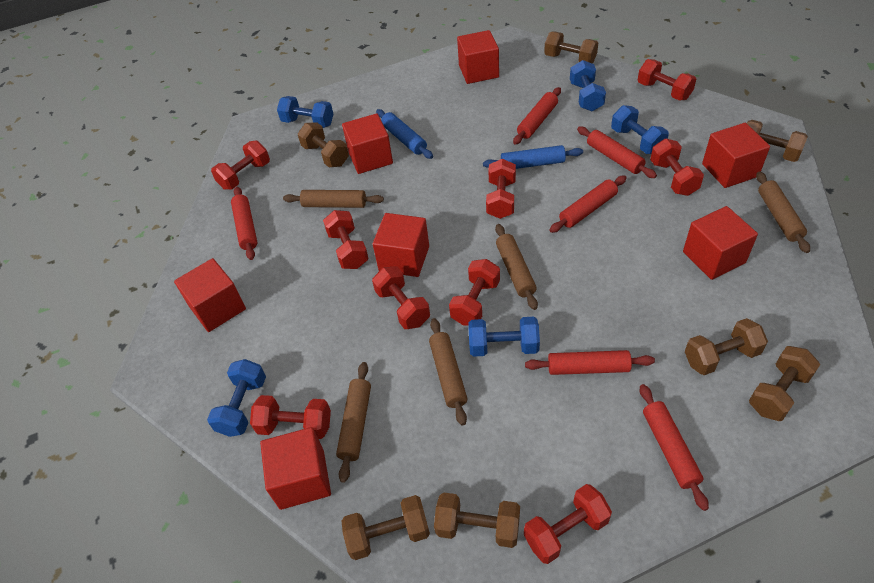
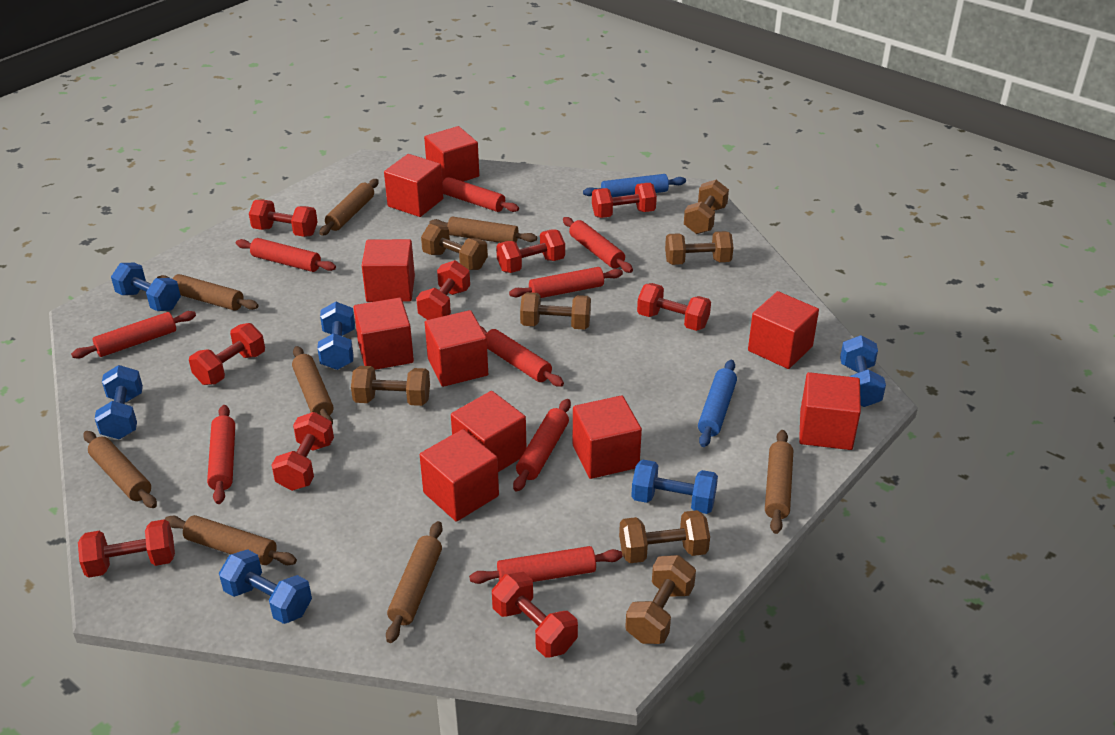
blue dumbbell: 5 -> 6
brown rolling pin: 5 -> 8
red cube: 7 -> 10
red rolling pin: 6 -> 9

